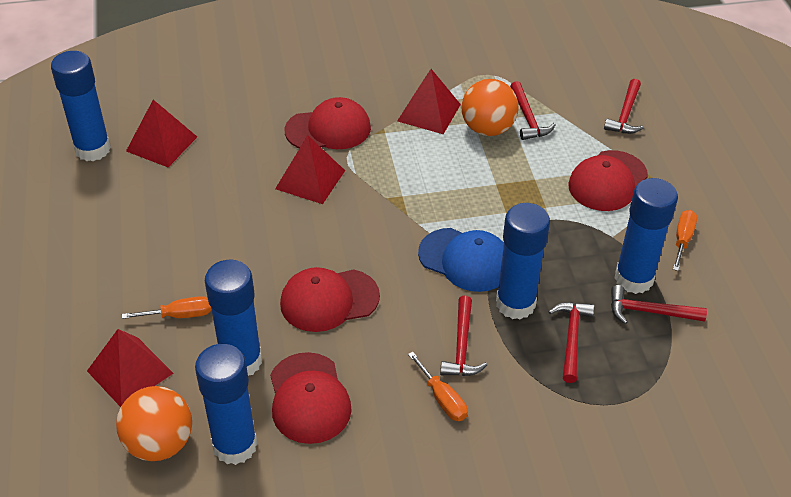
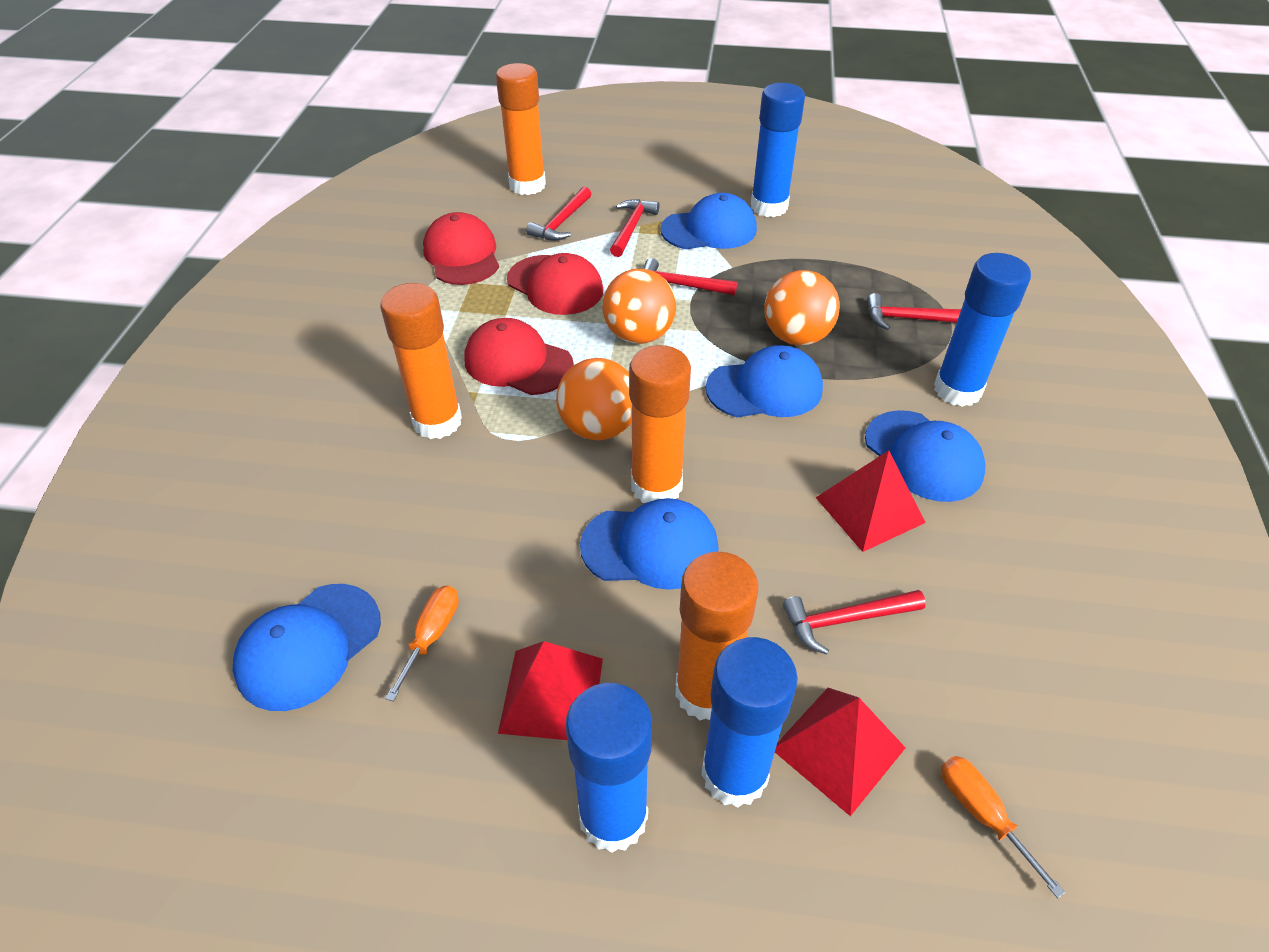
blue cap: 1 -> 5
blue glue stick: 5 -> 4
orange ball: 2 -> 3
orange glue stick: 0 -> 4
orange screwdriver: 3 -> 2
red cap: 4 -> 3
red pyramid: 4 -> 3

